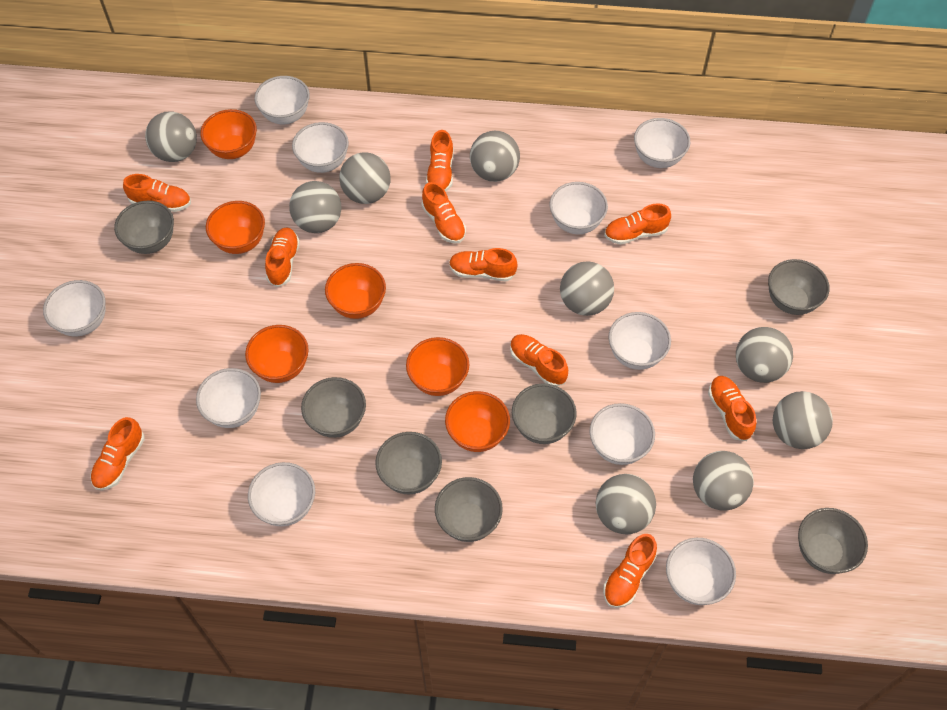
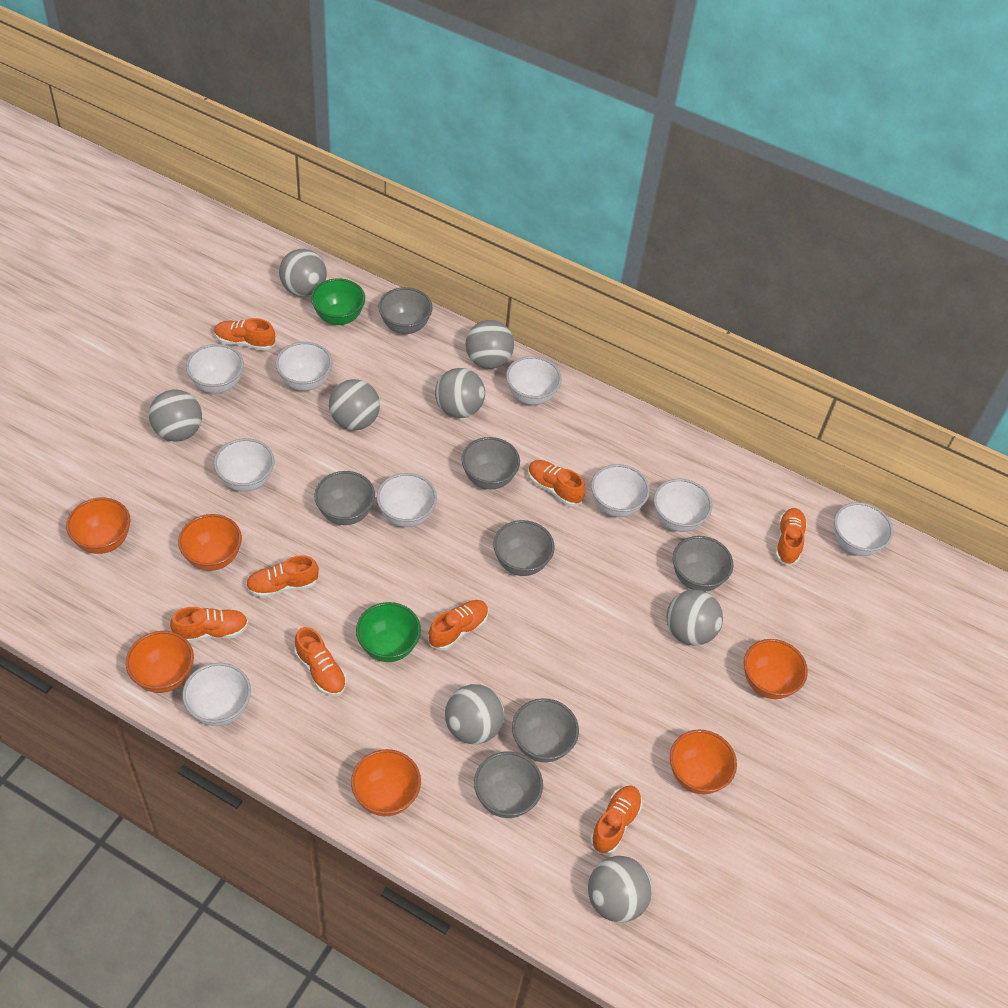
green bowl: 0 -> 2
grey ball: 9 -> 8
orange shoe: 10 -> 8
white bowl: 10 -> 9

